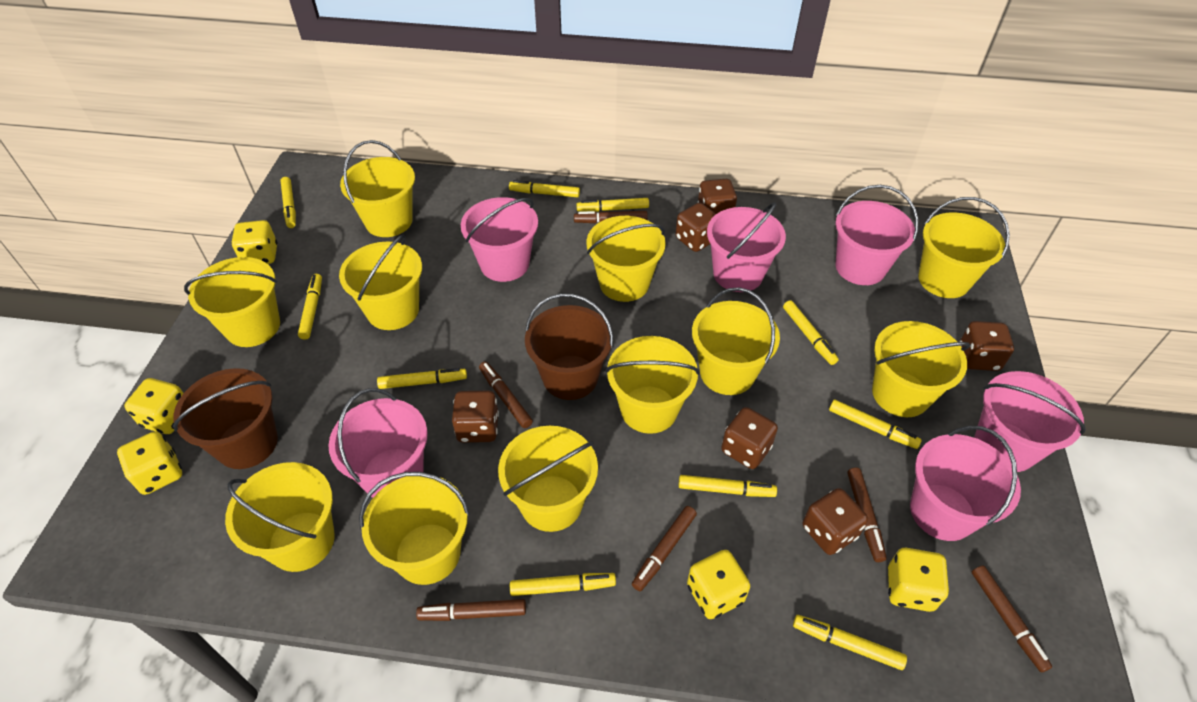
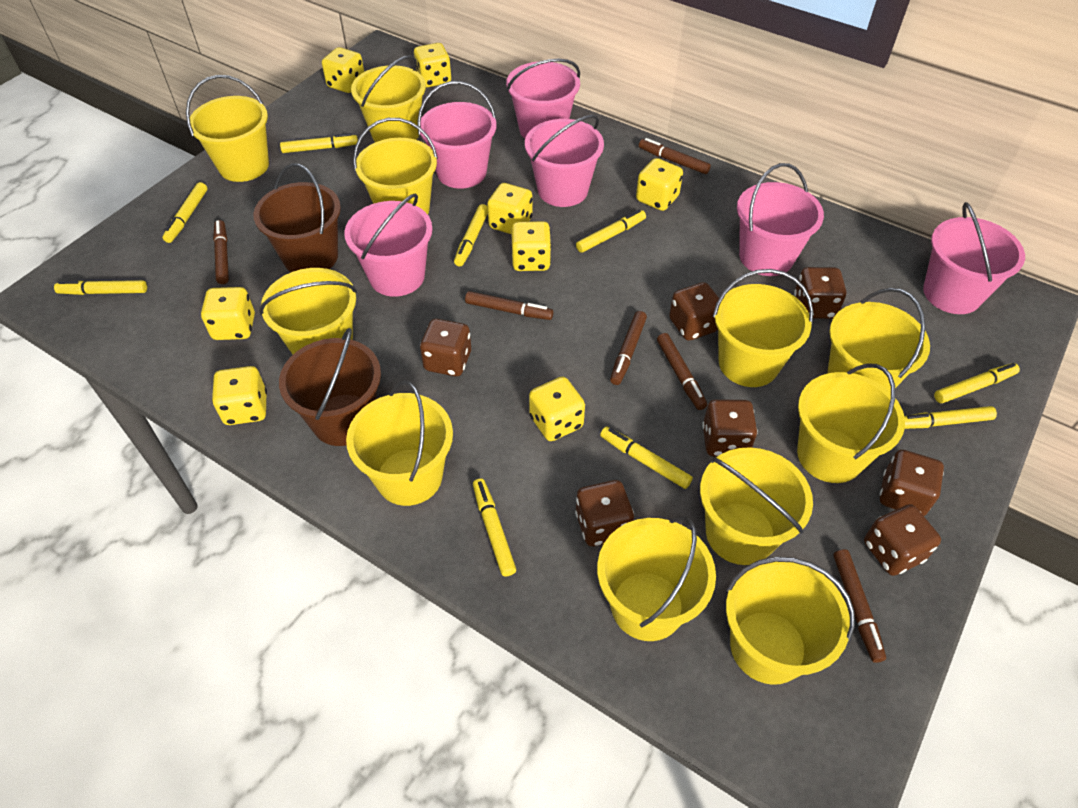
brown dice: 6 -> 7
yellow dice: 5 -> 8
yellow marker: 10 -> 9

